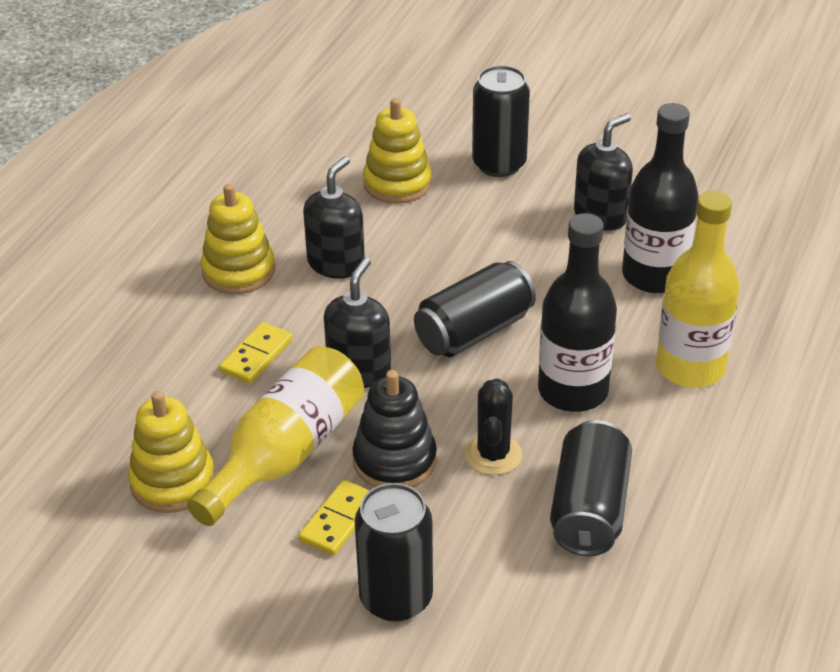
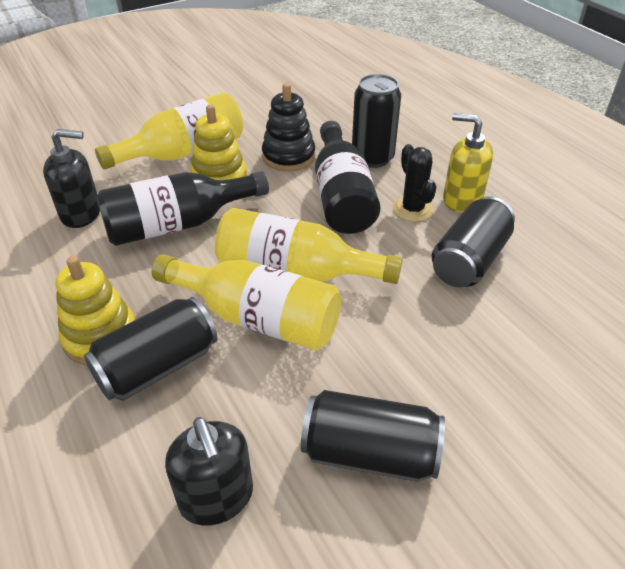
black soap dispenser: 3 -> 2
yellow bottle: 2 -> 3
yellow domino: 2 -> 0
yellow soap dispenser: 0 -> 1
yellow stacking toy: 3 -> 2

